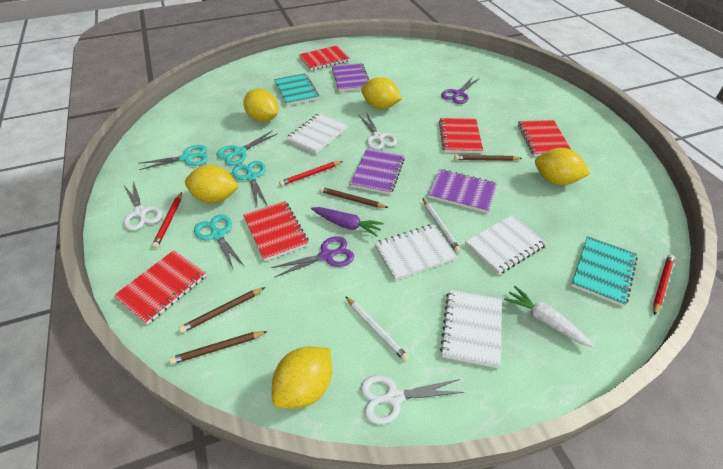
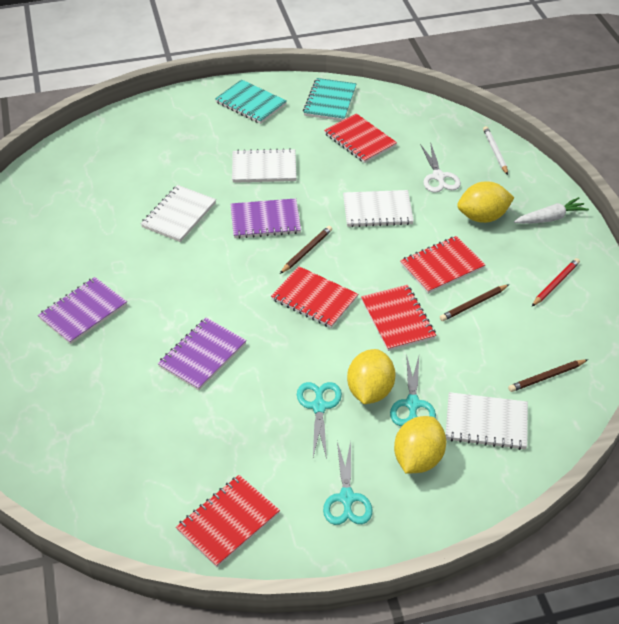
brown pencil: 4 -> 3
purple carrot: 1 -> 0
purple scissors: 2 -> 0
red pencil: 3 -> 1
turquoise scissors: 4 -> 3
white pencil: 2 -> 1
white scissors: 3 -> 1
yellow lemon: 5 -> 3

